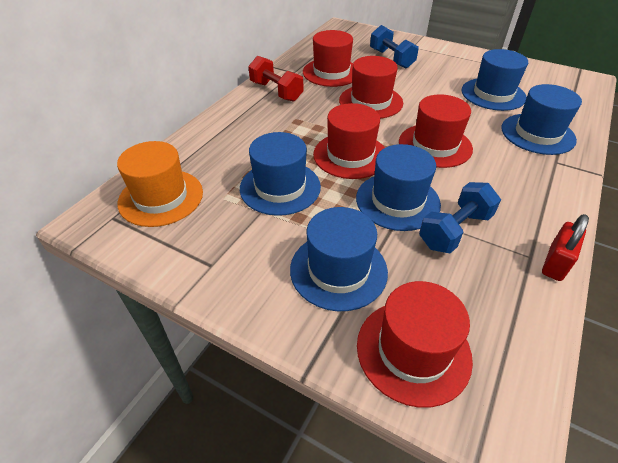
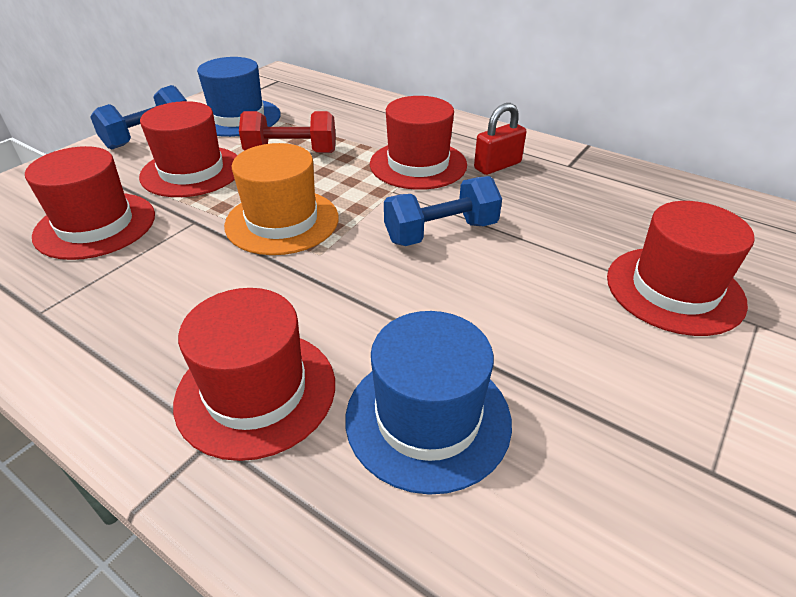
blue hat: 5 -> 2

